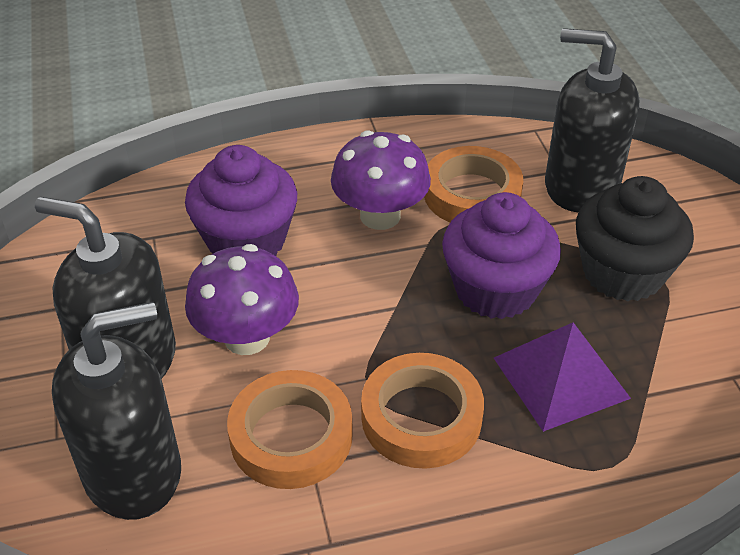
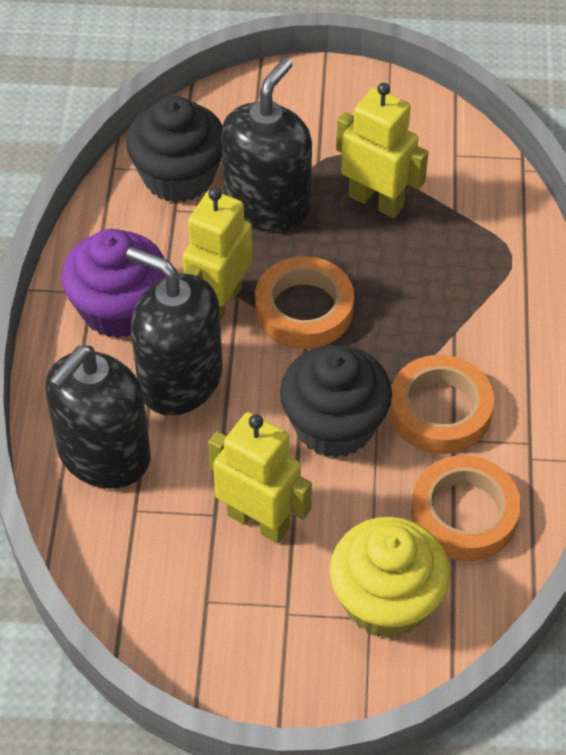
black cupcake: 1 -> 2
purple cupcake: 2 -> 1
purple mushroom: 2 -> 0
purple pyramid: 1 -> 0
yellow cupcake: 0 -> 1
yellow robot: 0 -> 3

